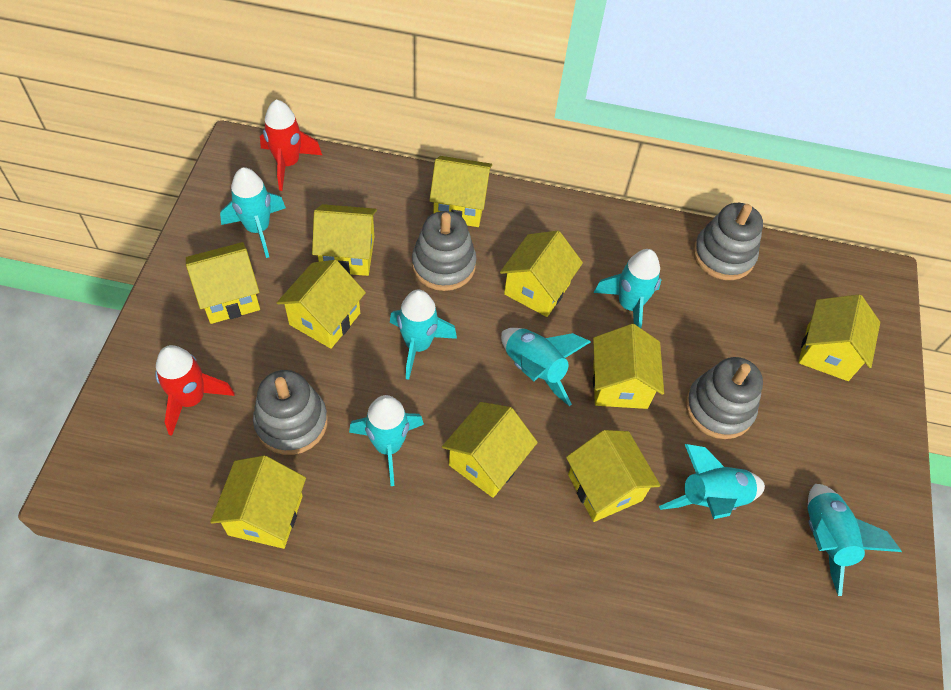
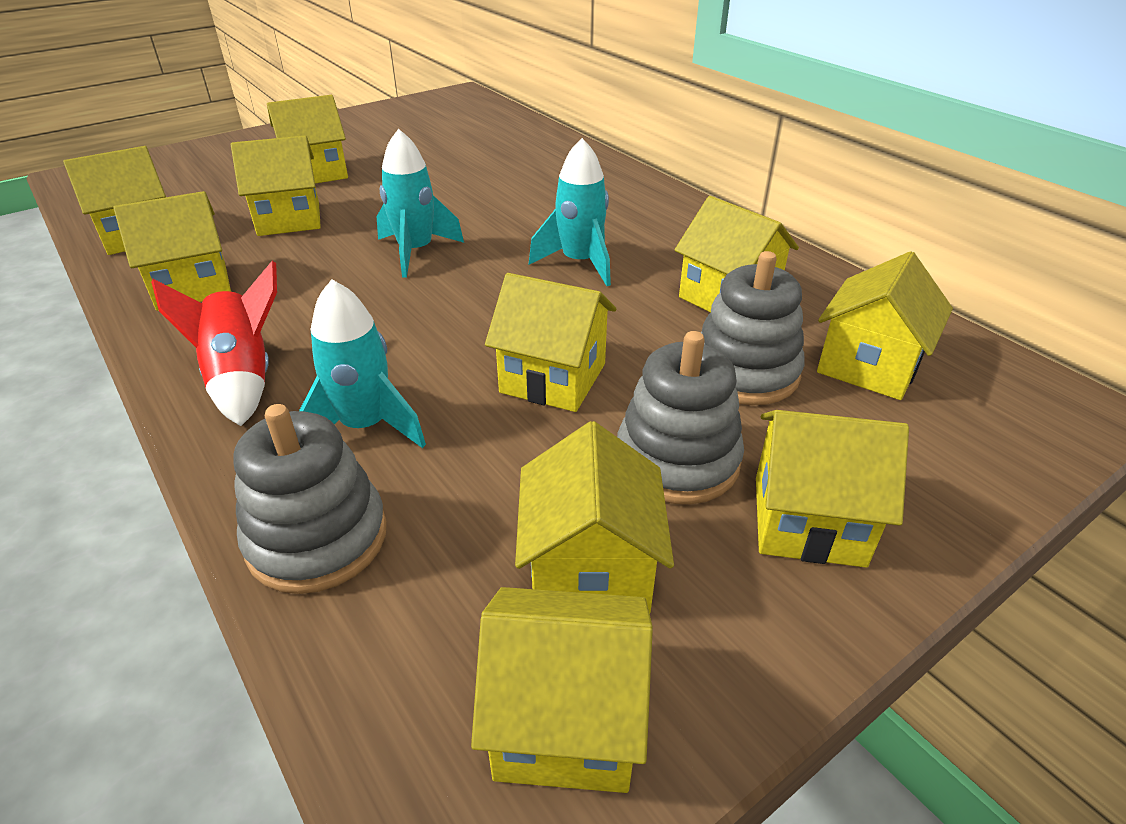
grey stacking toy: 4 -> 3
red rocket: 2 -> 1
turquoise rocket: 7 -> 3

